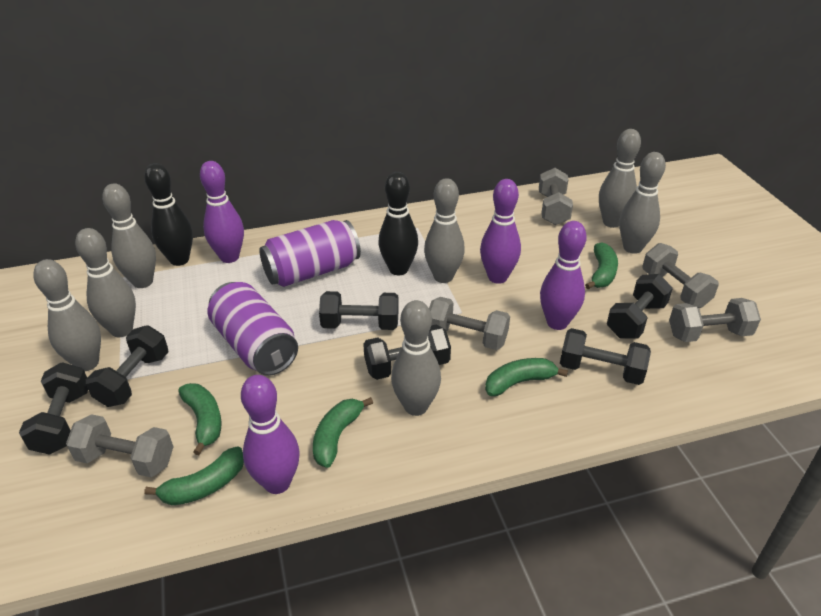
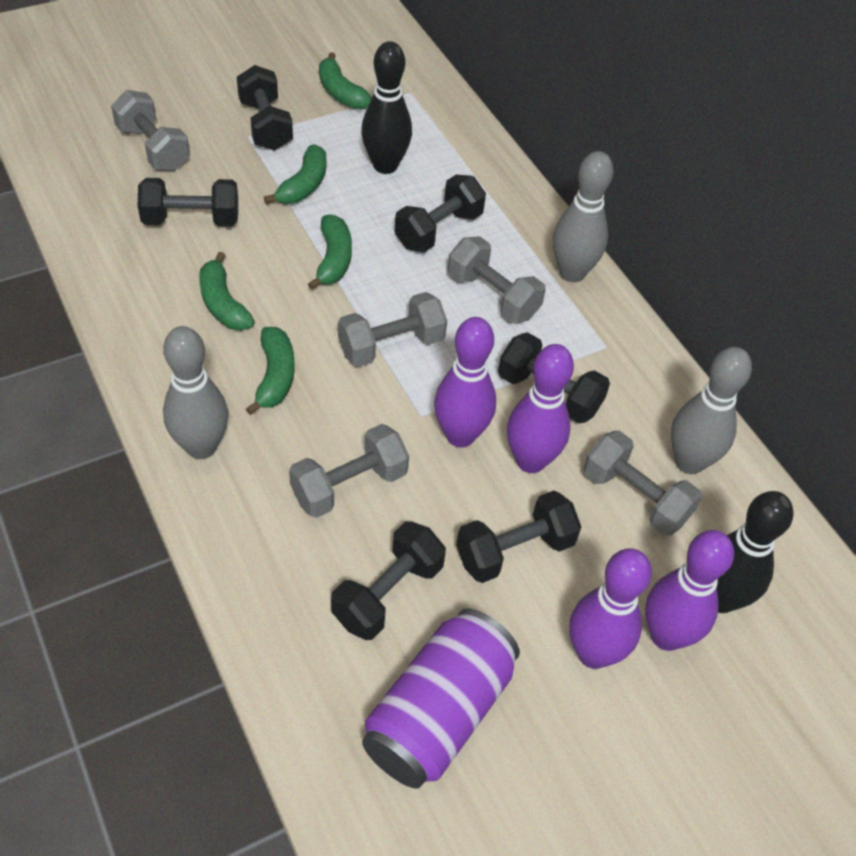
grey bowling pin: 7 -> 3
purple can: 2 -> 1

